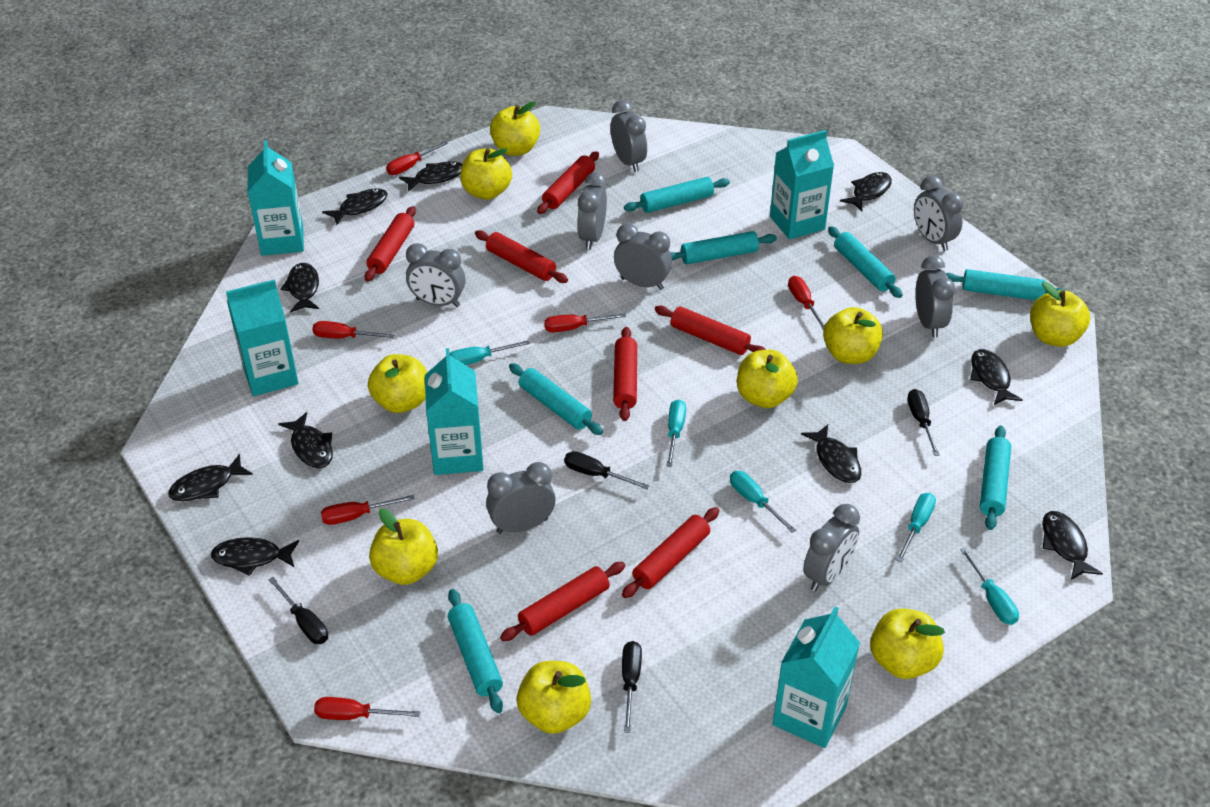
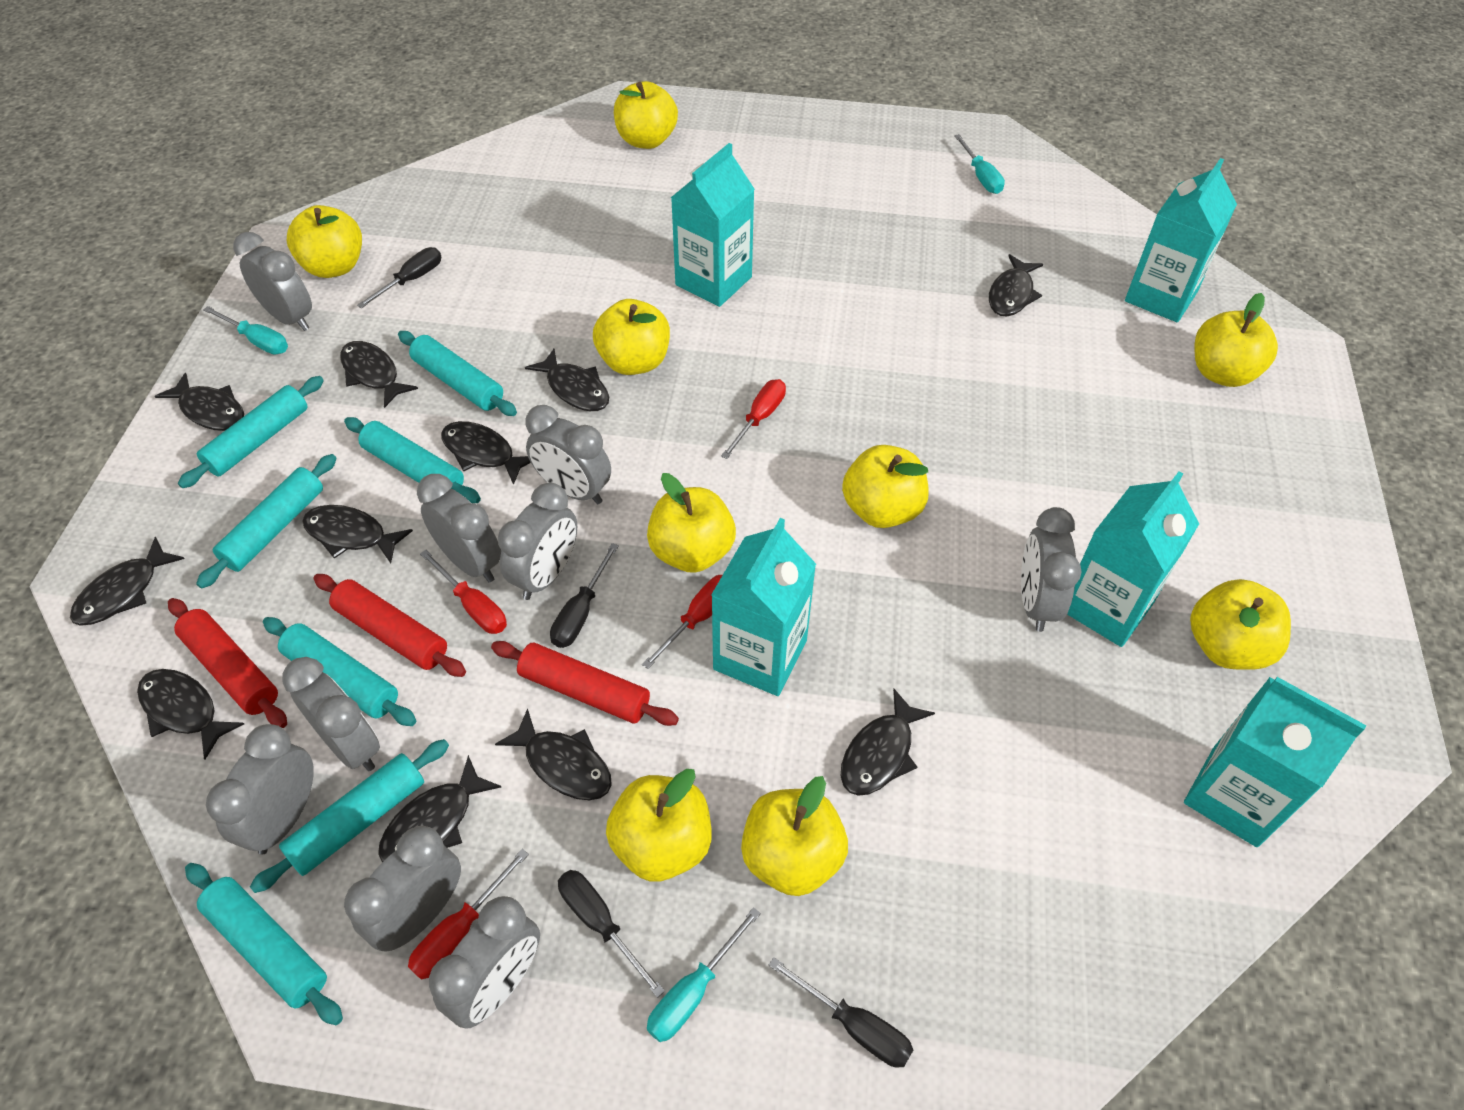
black fish: 10 -> 11
grey clock: 8 -> 9
red rolling pin: 7 -> 3
red screwdriver: 6 -> 4
turquoise screwdriver: 5 -> 3

